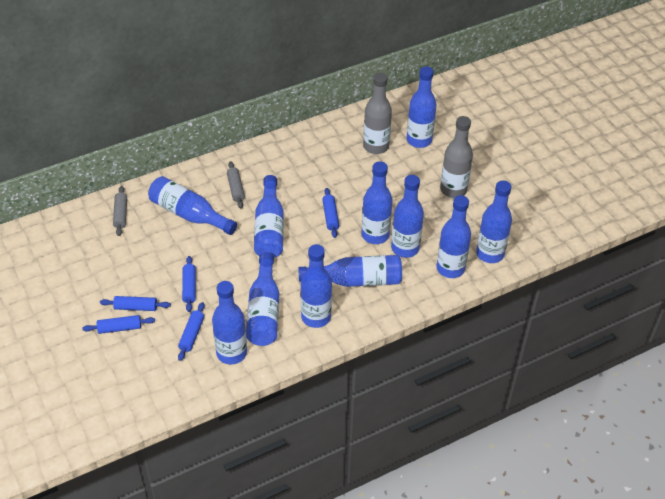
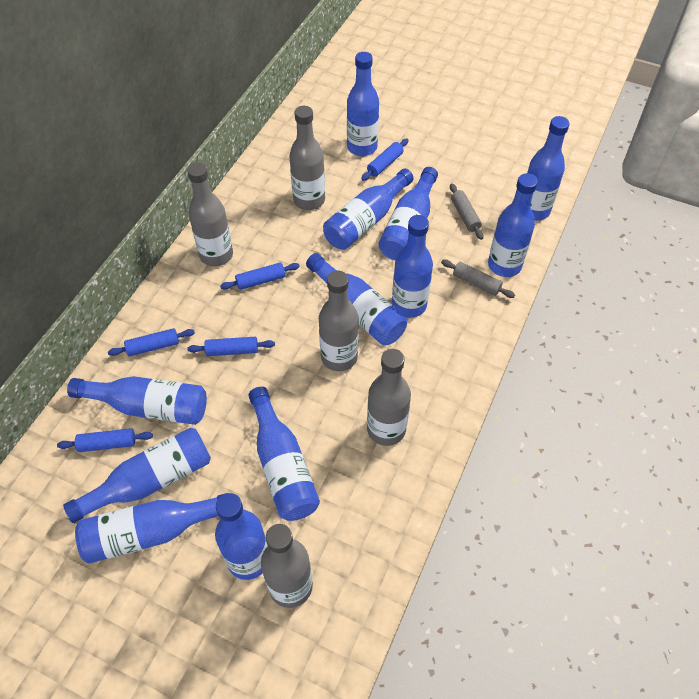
blue bottle: 11 -> 12
grey bottle: 2 -> 5

